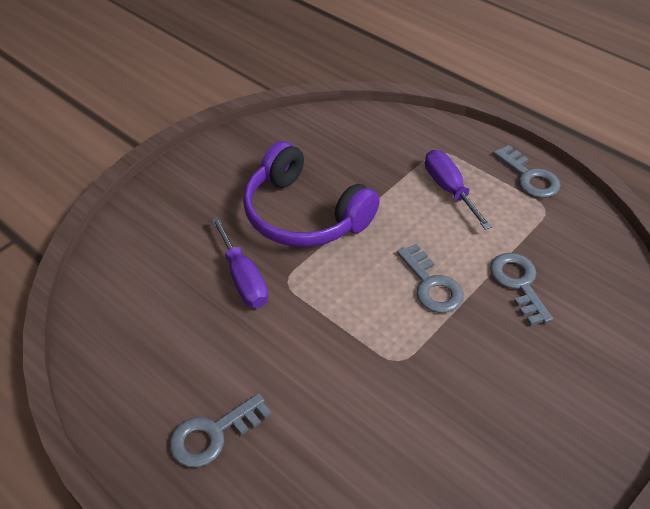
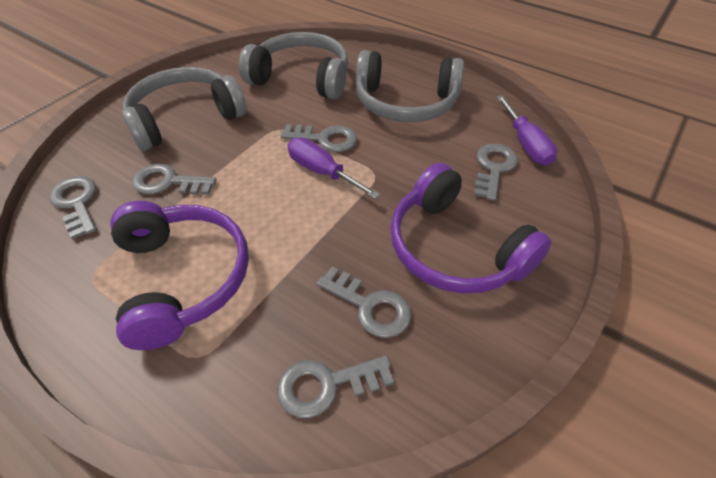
grey headphones: 0 -> 3
grey key: 4 -> 6
purple headphones: 1 -> 2

